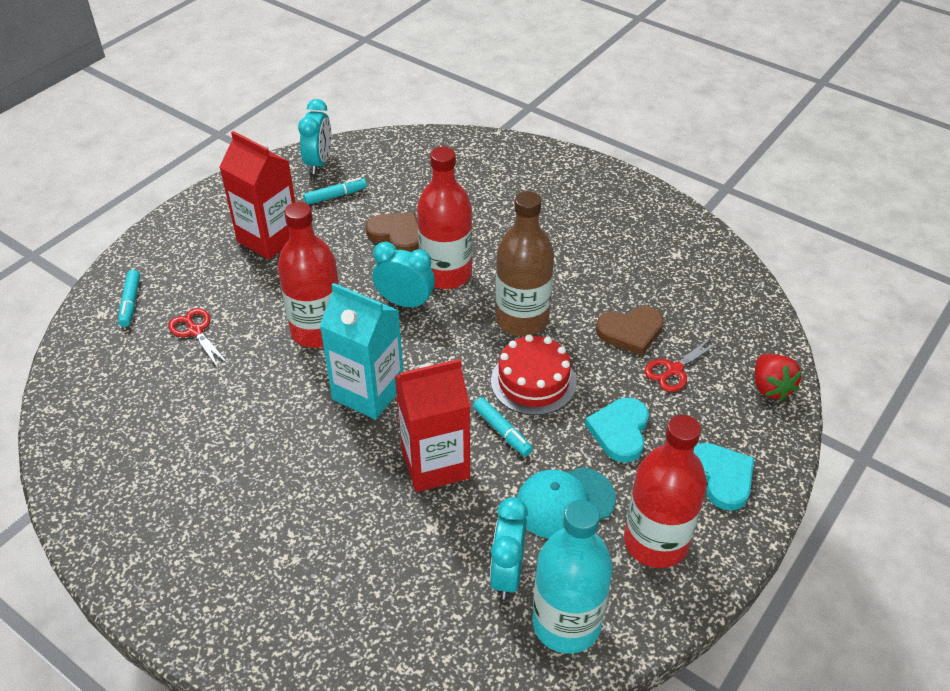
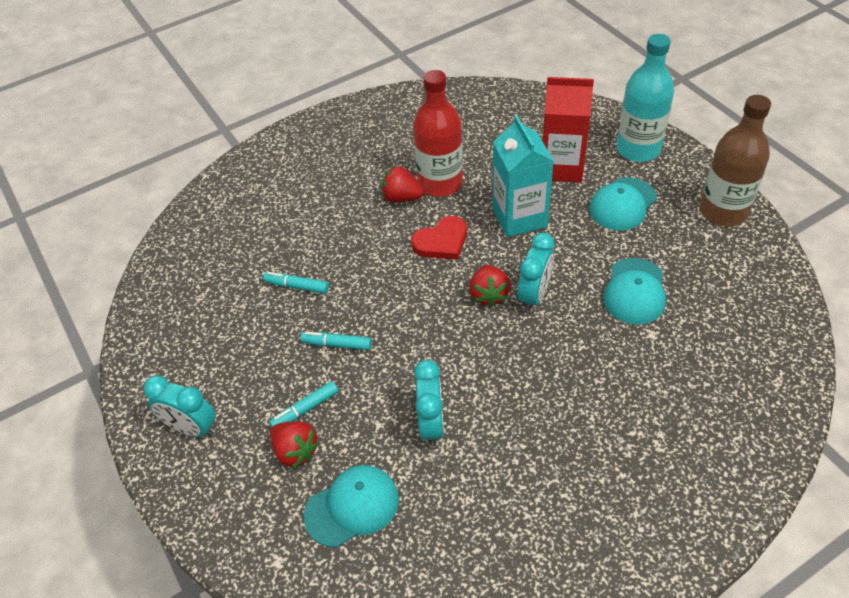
brown heart: 2 -> 0
red bottle: 3 -> 1
red cake: 1 -> 0
red carton: 2 -> 1
red heart: 0 -> 1
red scissors: 2 -> 0
red strawberry: 1 -> 3
turquoise cap: 1 -> 3
turquoise heart: 2 -> 0

